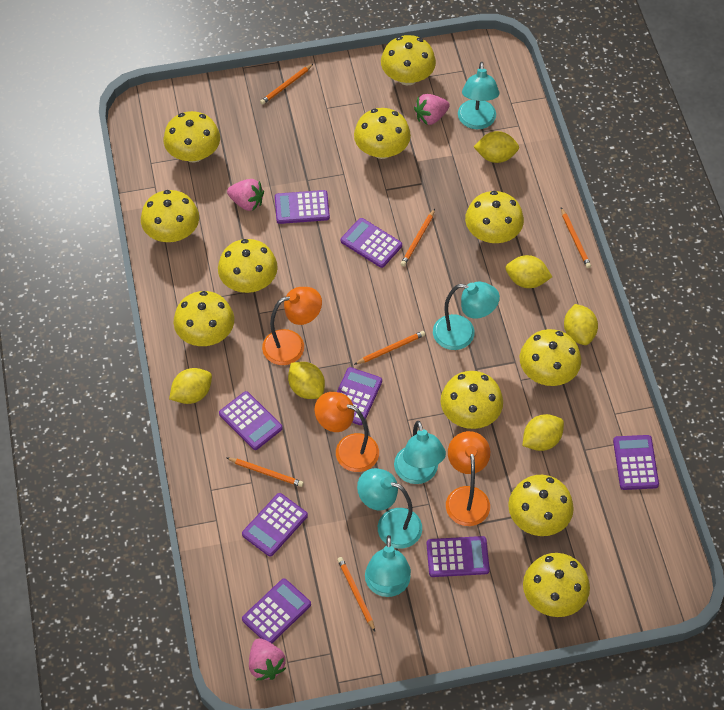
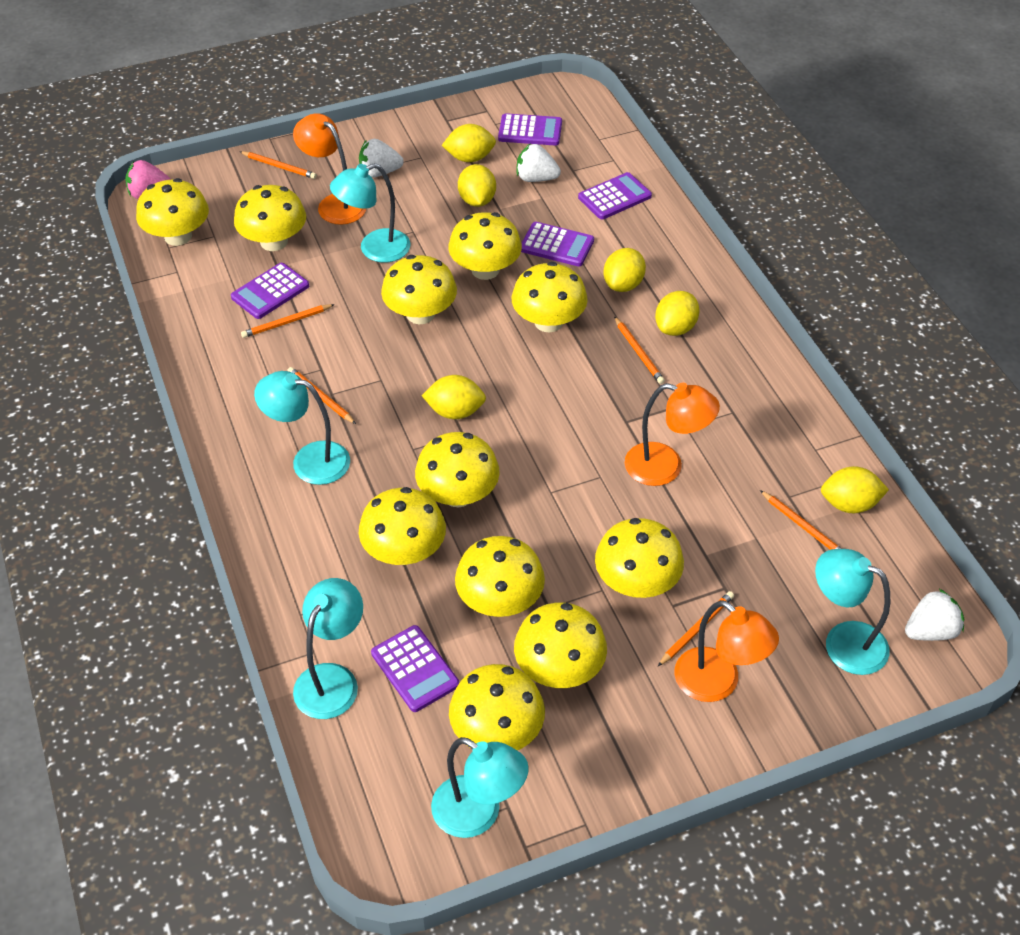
pink strawberry: 3 -> 1
purple calculator: 8 -> 5
white strawberry: 0 -> 3

